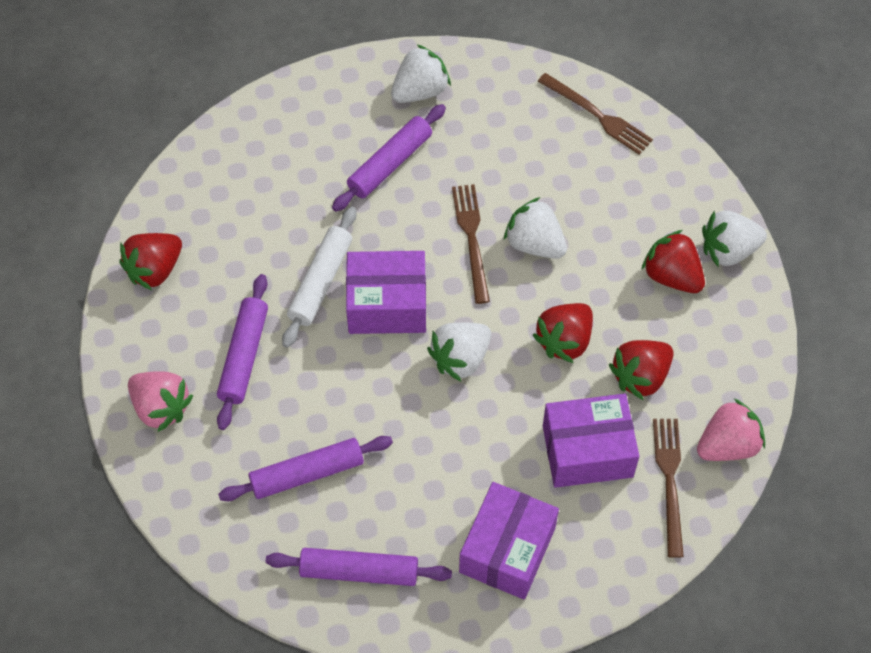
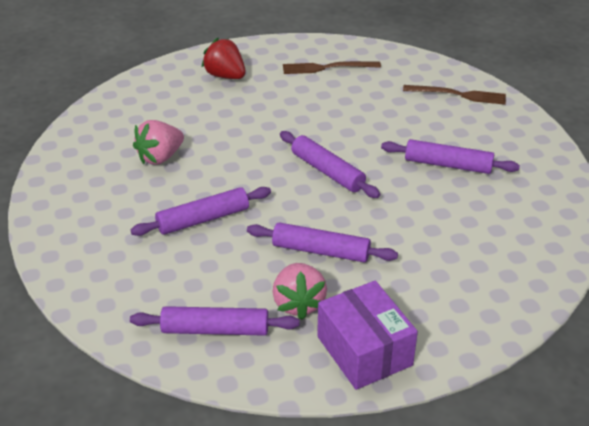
brown fork: 3 -> 2
purple box: 3 -> 1
purple rolling pin: 4 -> 5
red strawberry: 4 -> 1
white rolling pin: 1 -> 0
white strawberry: 4 -> 0

